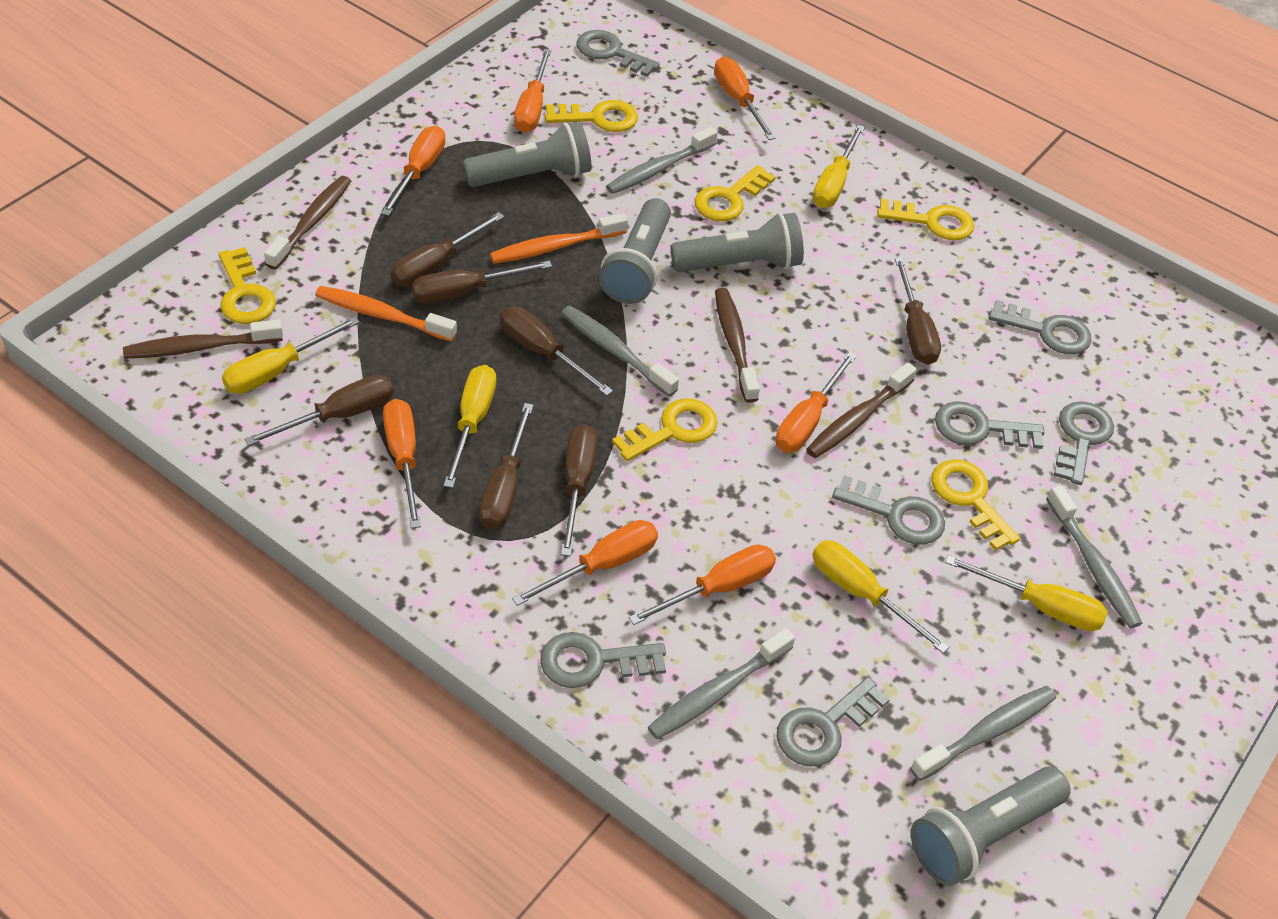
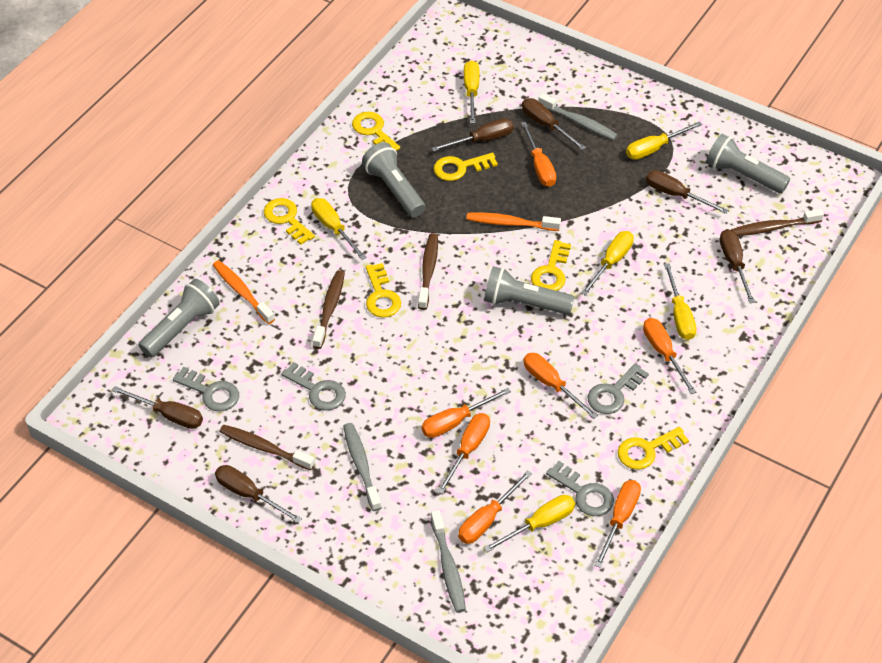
brown screwdriver: 7 -> 6
grey key: 7 -> 4
grey toothbrush: 5 -> 3
yellow screwdriver: 5 -> 6

